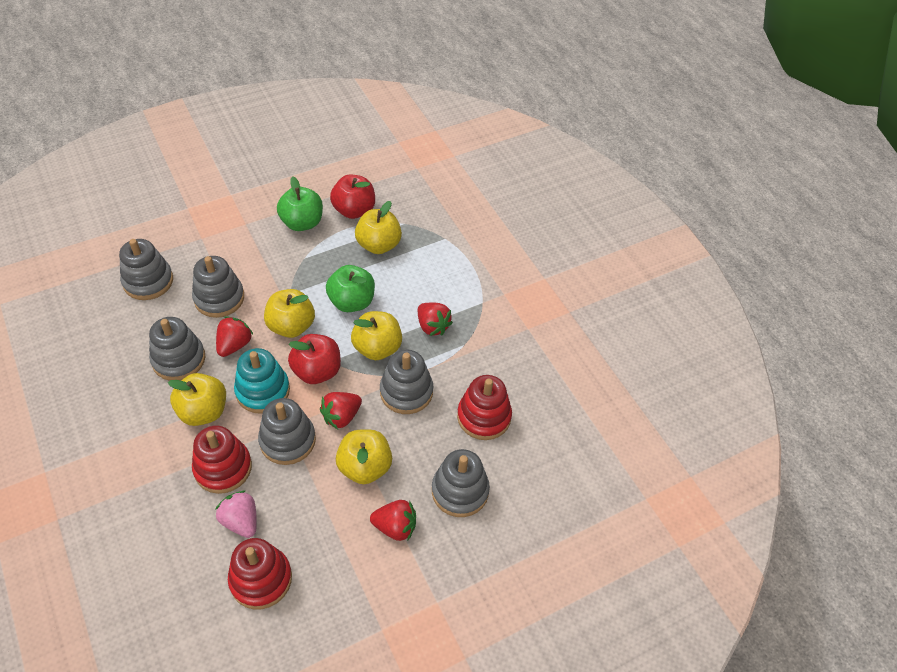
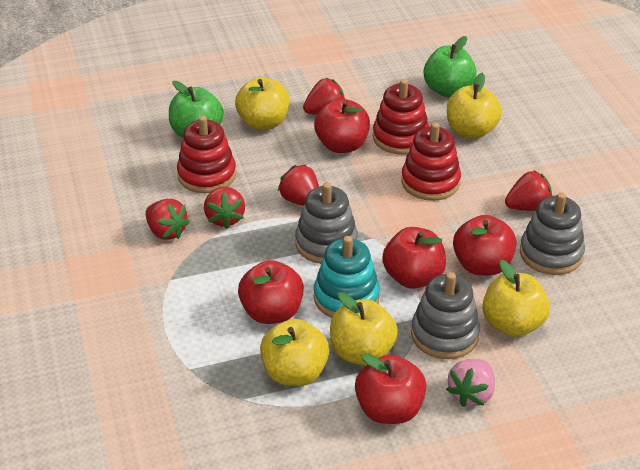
grey stacking toy: 6 -> 3
red apple: 2 -> 5
red strawberry: 4 -> 5

